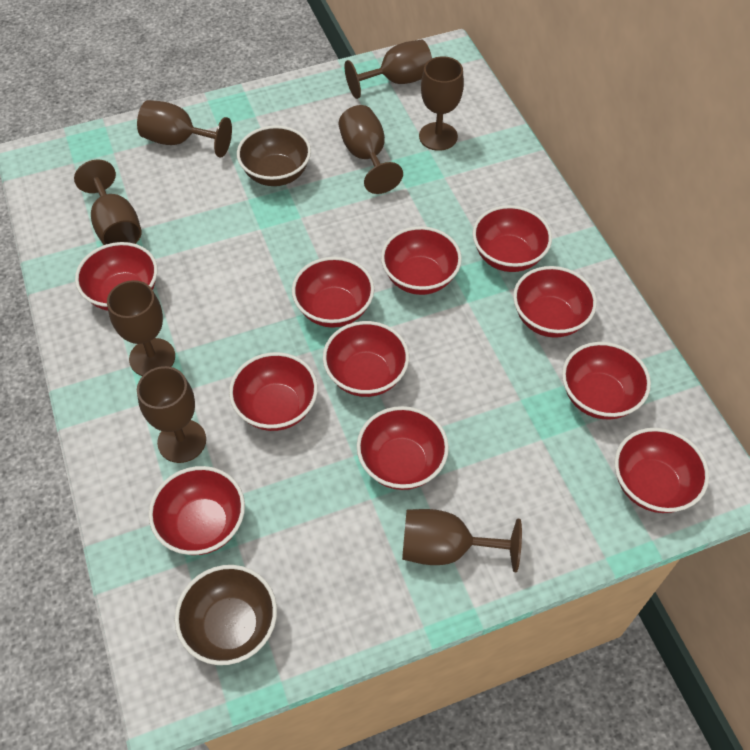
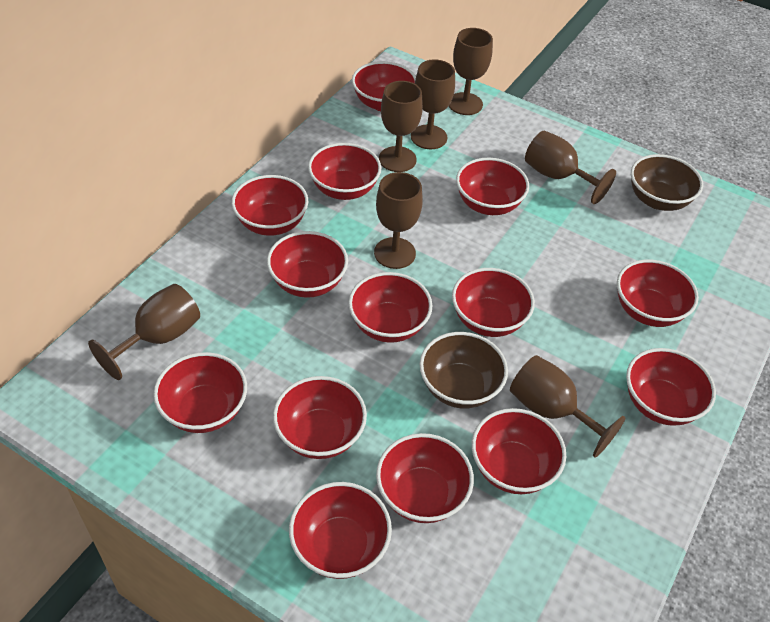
brown goblet: 8 -> 7
red bowl: 11 -> 14

